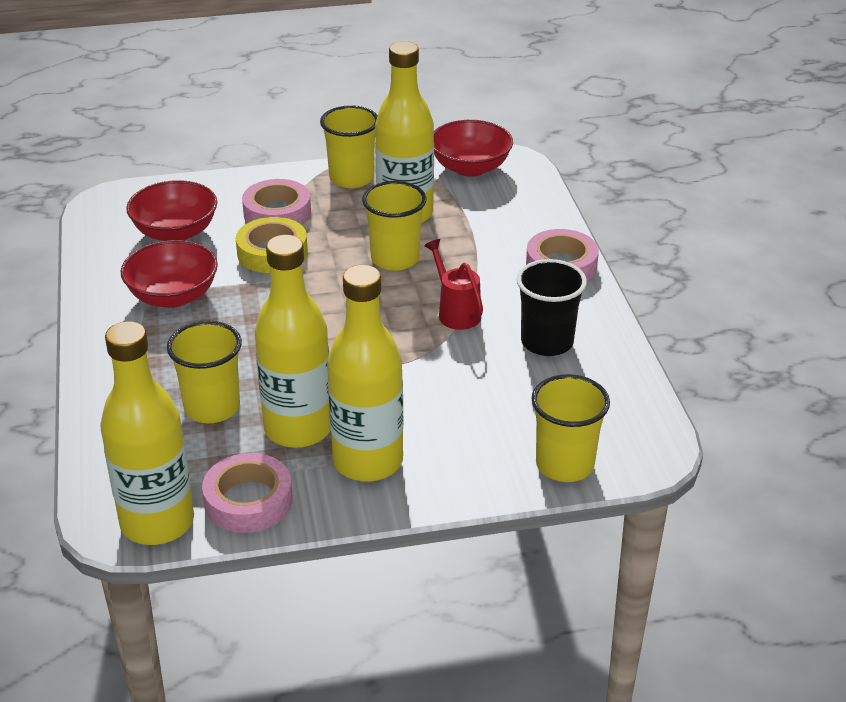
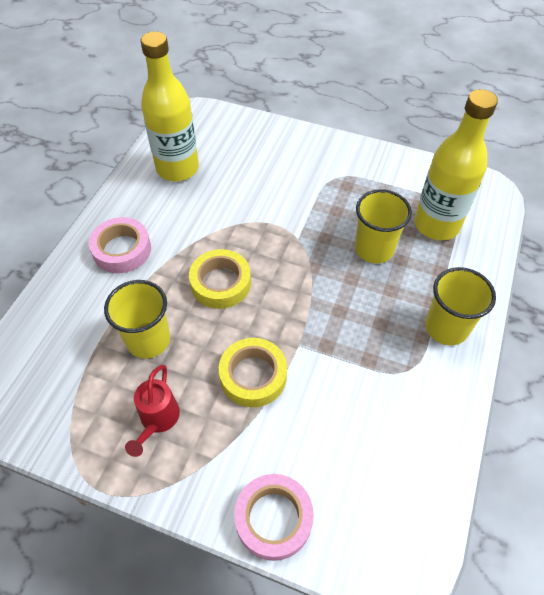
black cup: 1 -> 0
pink tape: 3 -> 2
red bowl: 3 -> 0
yellow bottle: 4 -> 2
yellow cup: 4 -> 3
yellow tape: 1 -> 2

